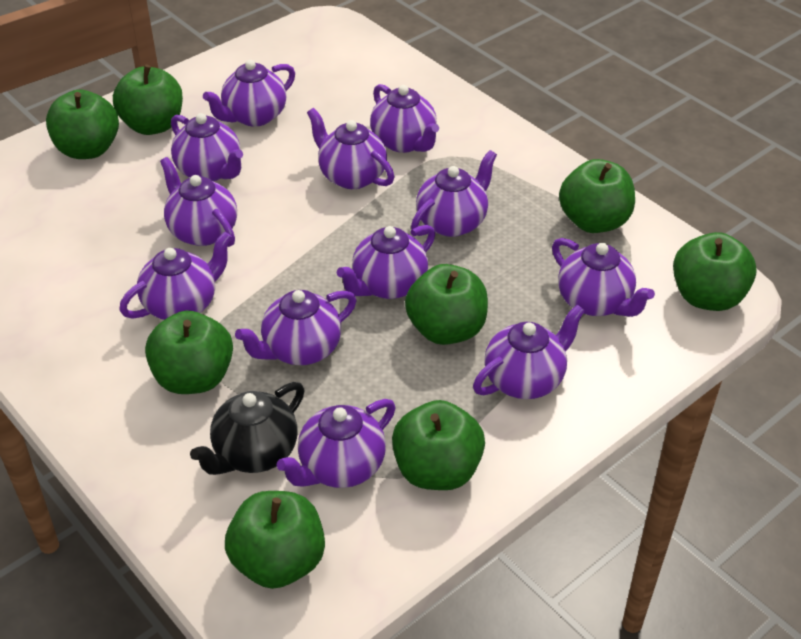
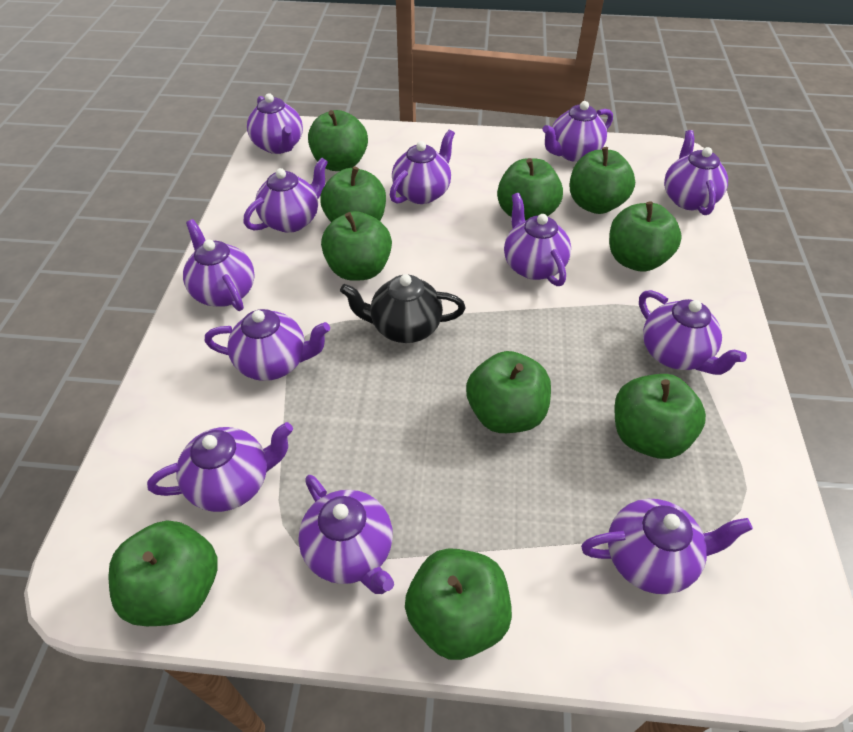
green apple: 8 -> 10

